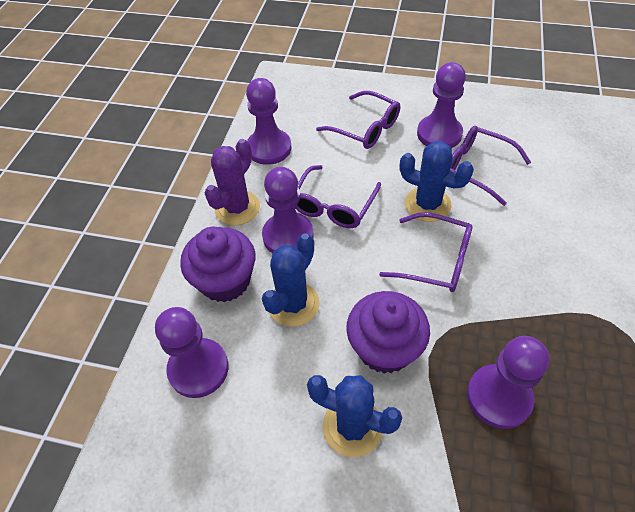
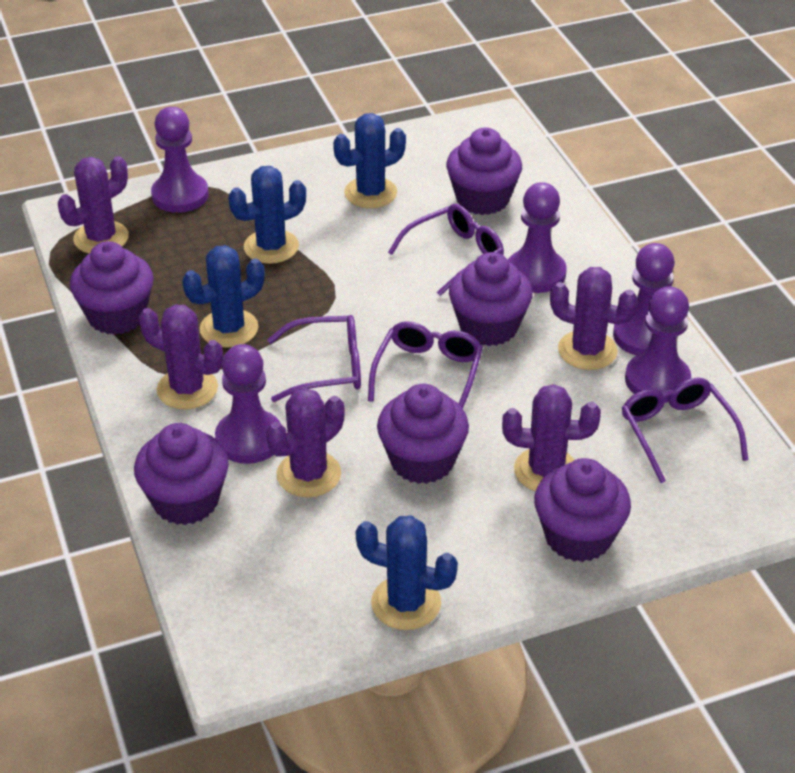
blue cactus: 3 -> 4
purple cactus: 1 -> 5
purple cupcake: 2 -> 6

